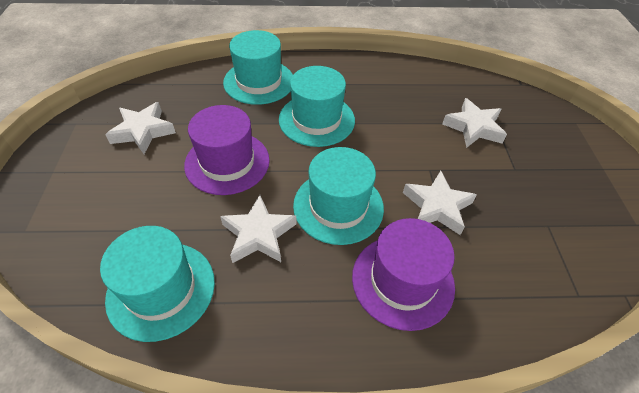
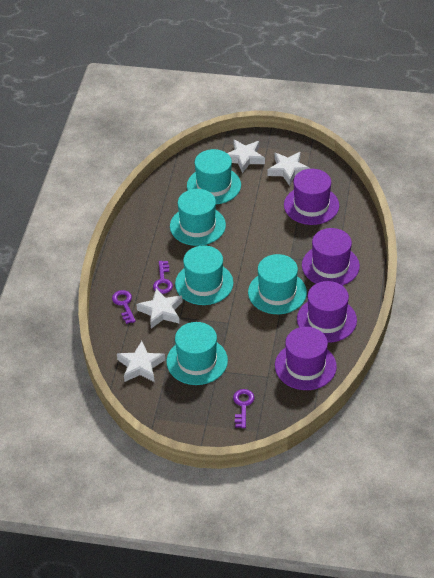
purple hat: 2 -> 4
purple key: 0 -> 3
turquoise hat: 4 -> 5

